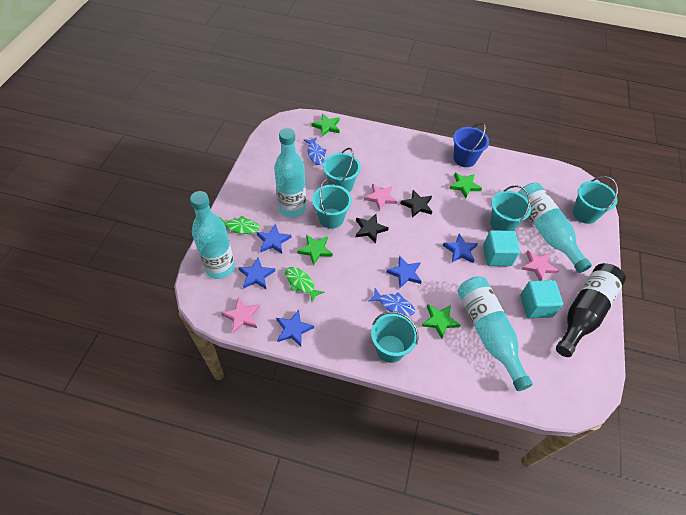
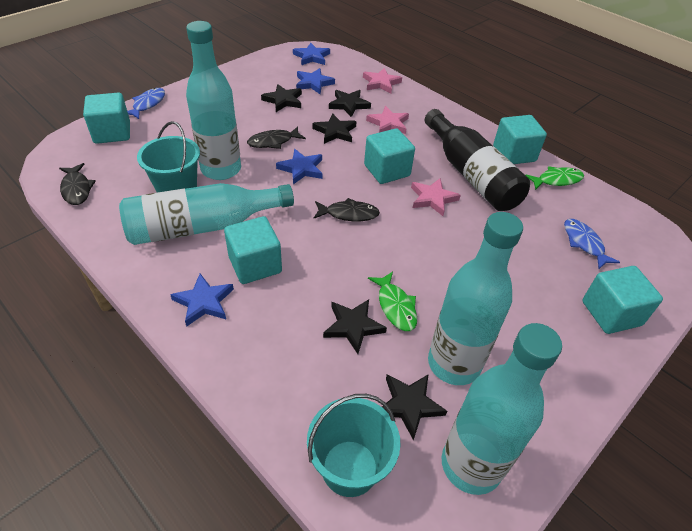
black fish: 0 -> 3
black star: 2 -> 5
blue bucket: 1 -> 0
blue star: 5 -> 4
green star: 4 -> 0
turquoise bucket: 5 -> 2
turquoise cube: 2 -> 5

